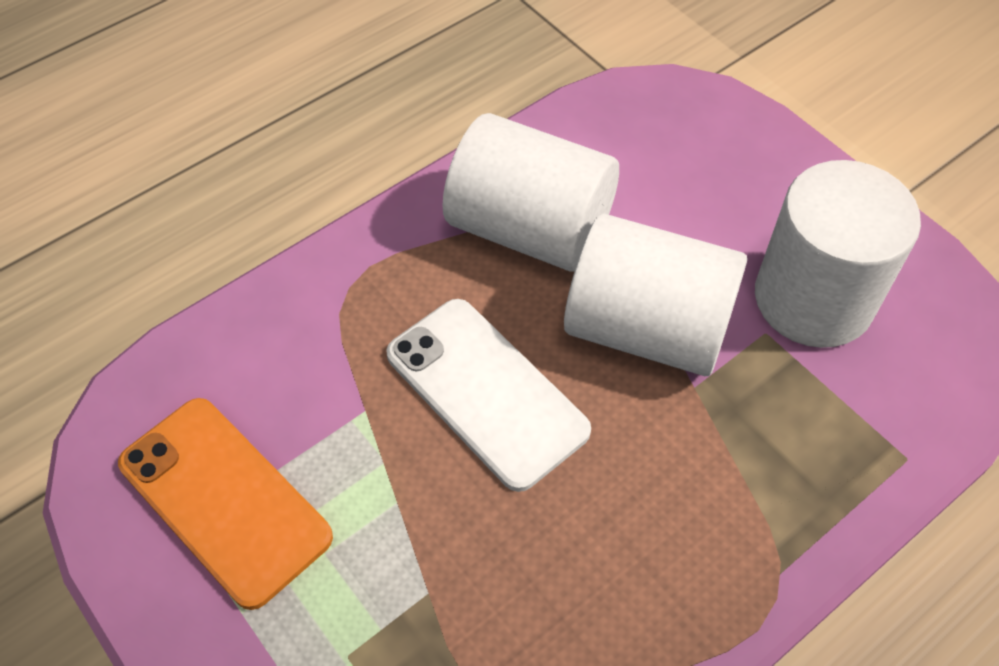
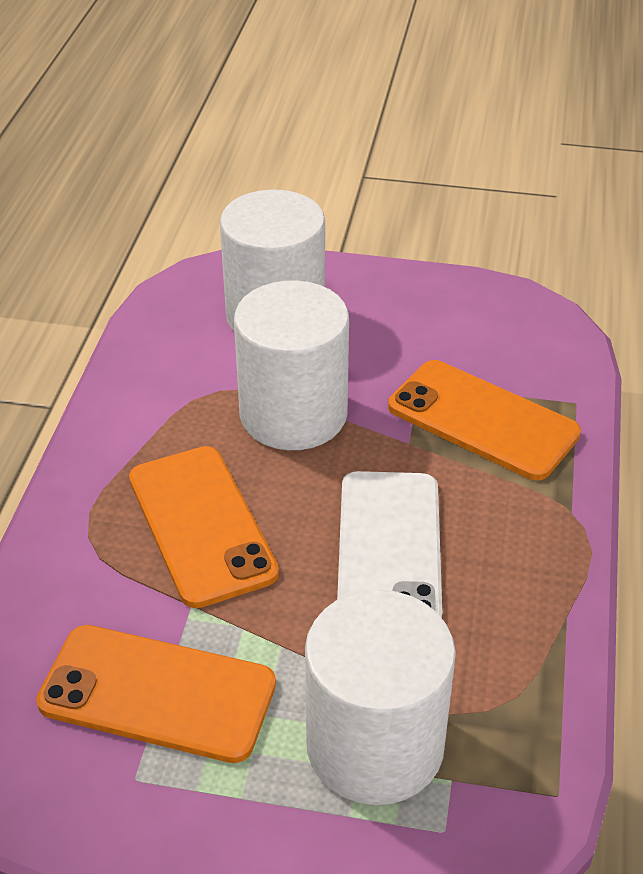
orange phone: 1 -> 3

